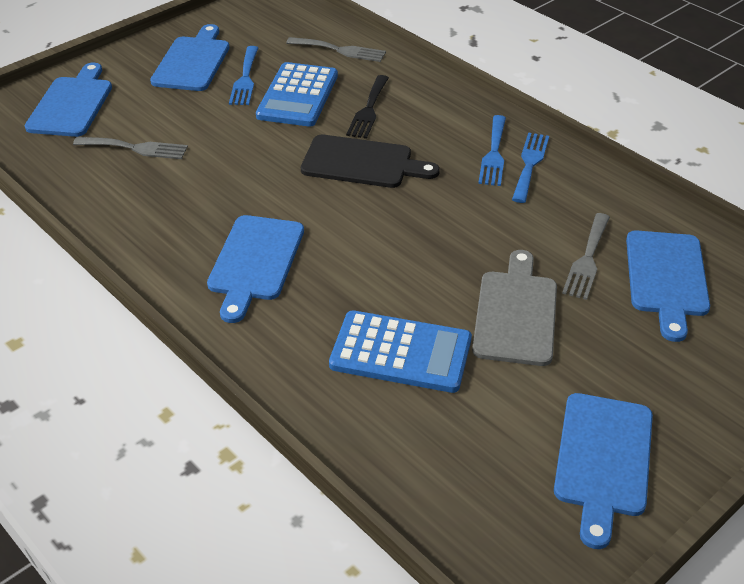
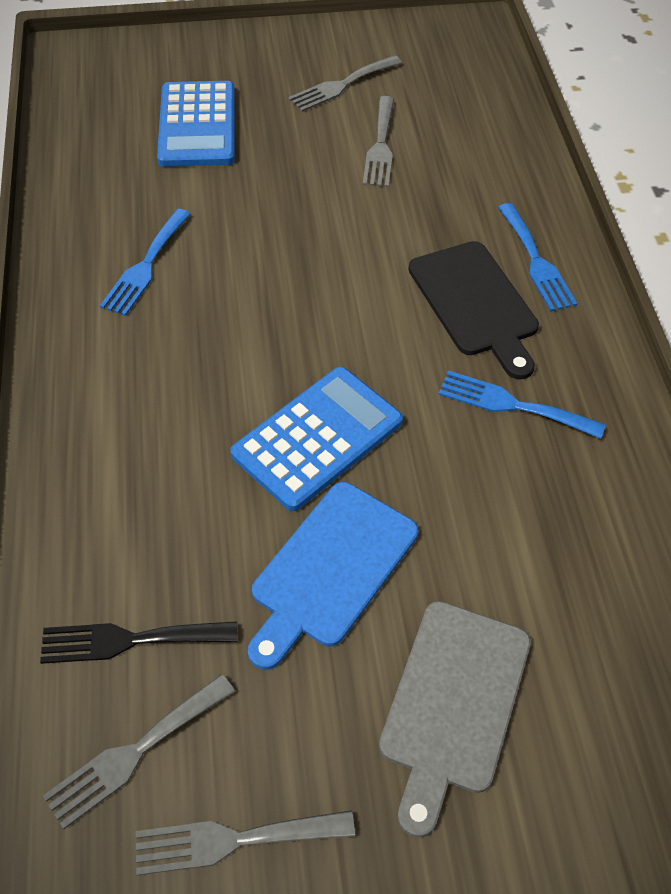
blue cutting board: 5 -> 1
grey fork: 3 -> 4

